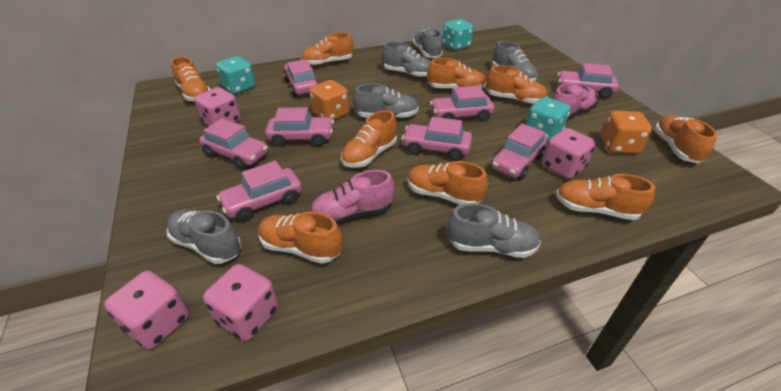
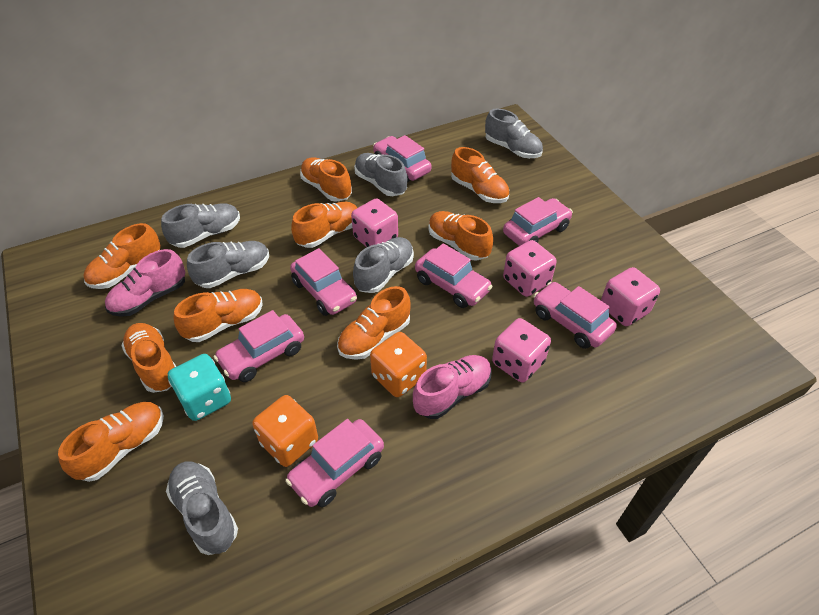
pink car: 8 -> 7
turquoise dice: 3 -> 1

